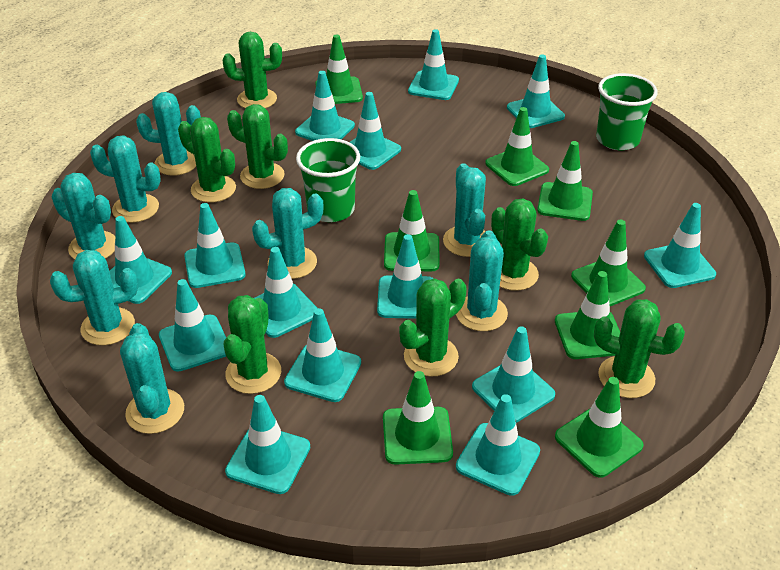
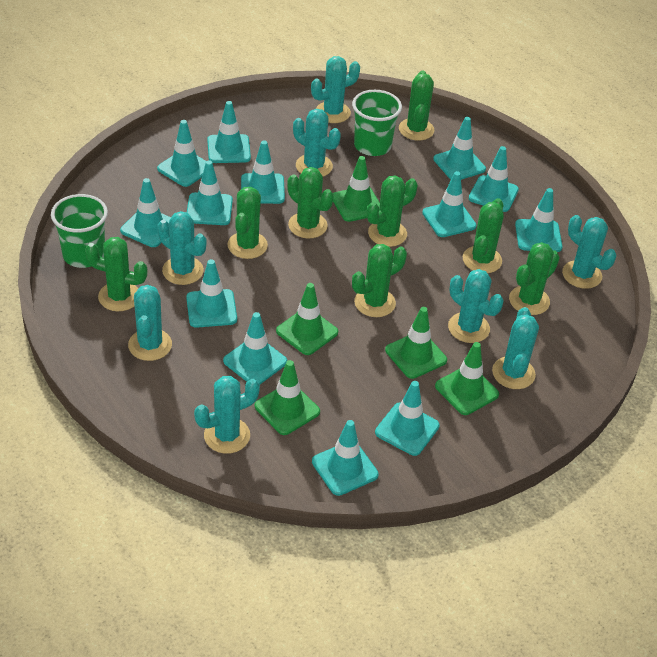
green cactus: 7 -> 8
green traffic cone: 8 -> 5
turquoise traffic cone: 14 -> 13

